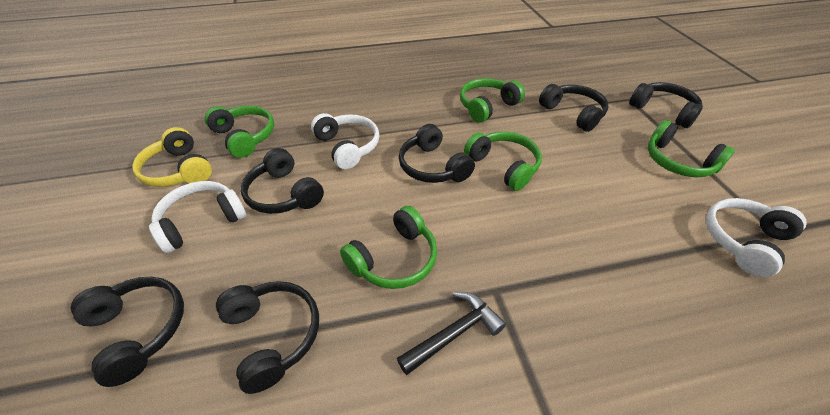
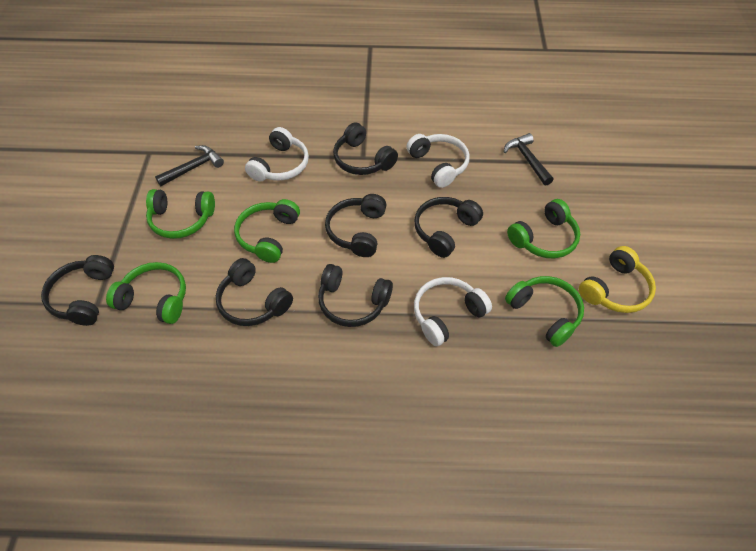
black hammer: 1 -> 2

